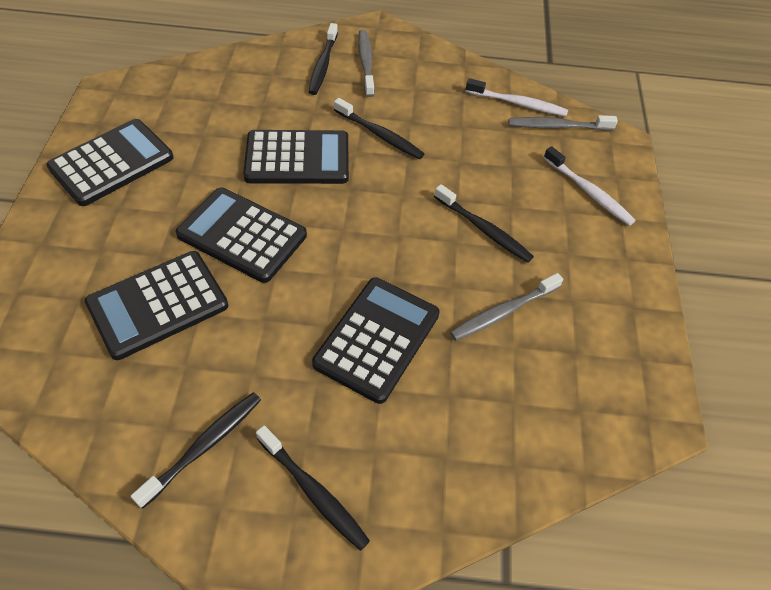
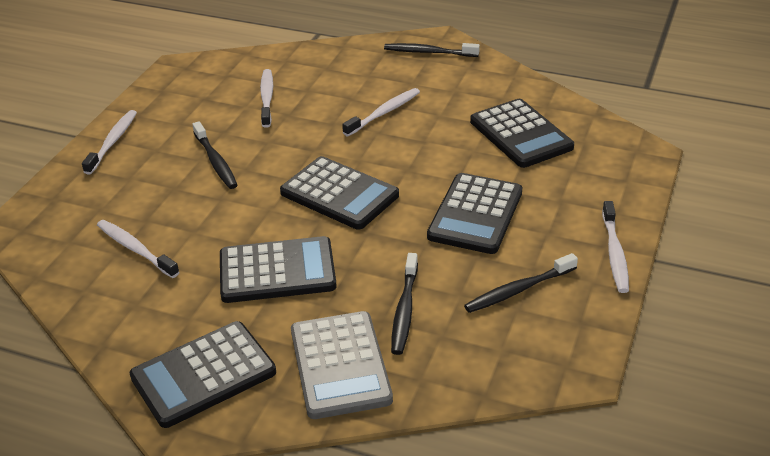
black toothbrush: 5 -> 4
grey calculator: 0 -> 1
grey toothbrush: 3 -> 0
white toothbrush: 2 -> 5

